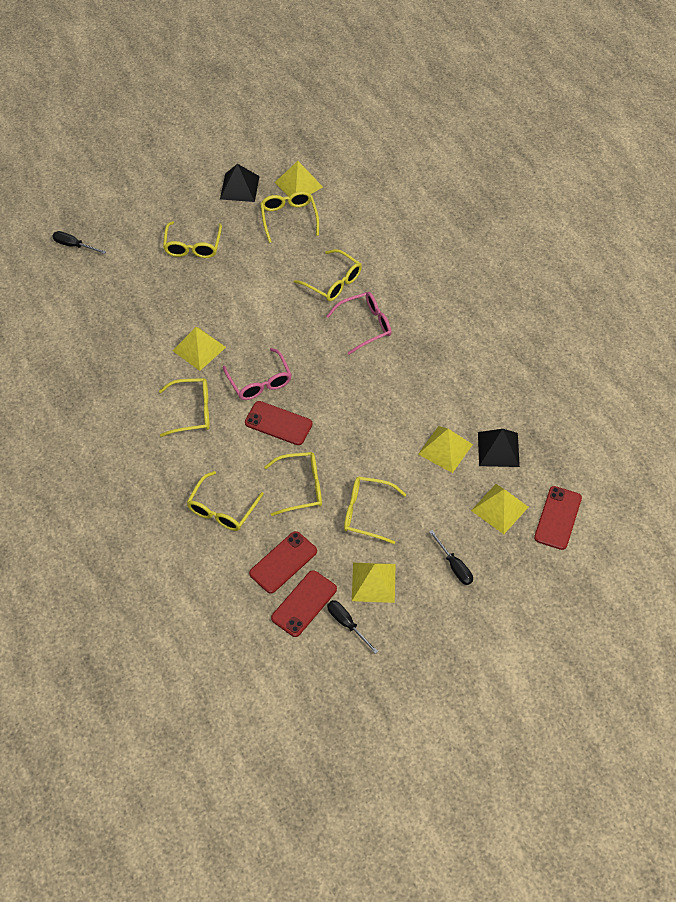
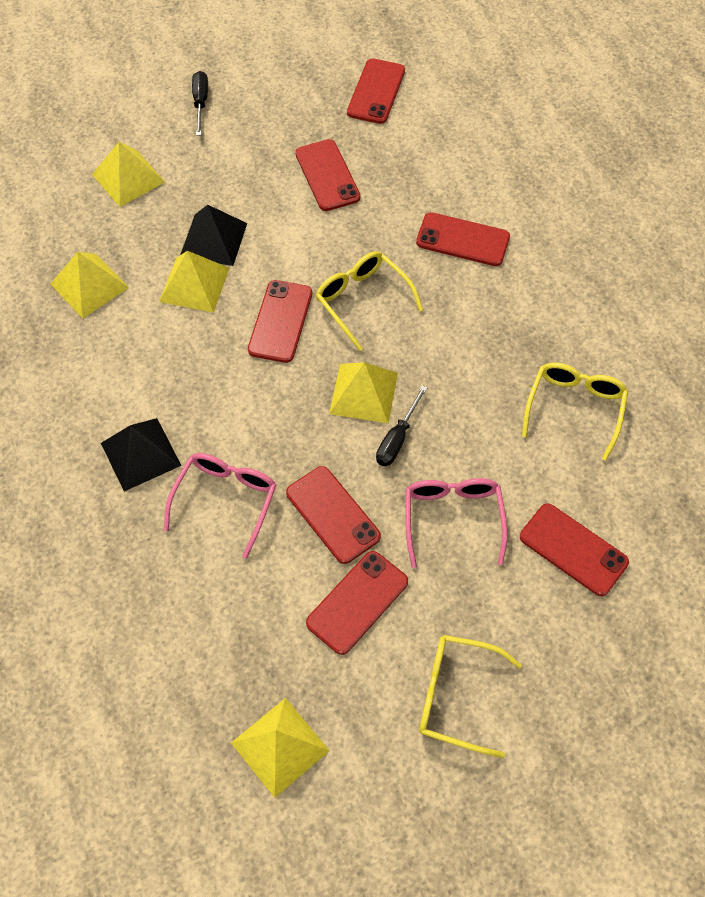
black screwdriver: 3 -> 2
red phone: 4 -> 7
yellow glasses: 7 -> 3

